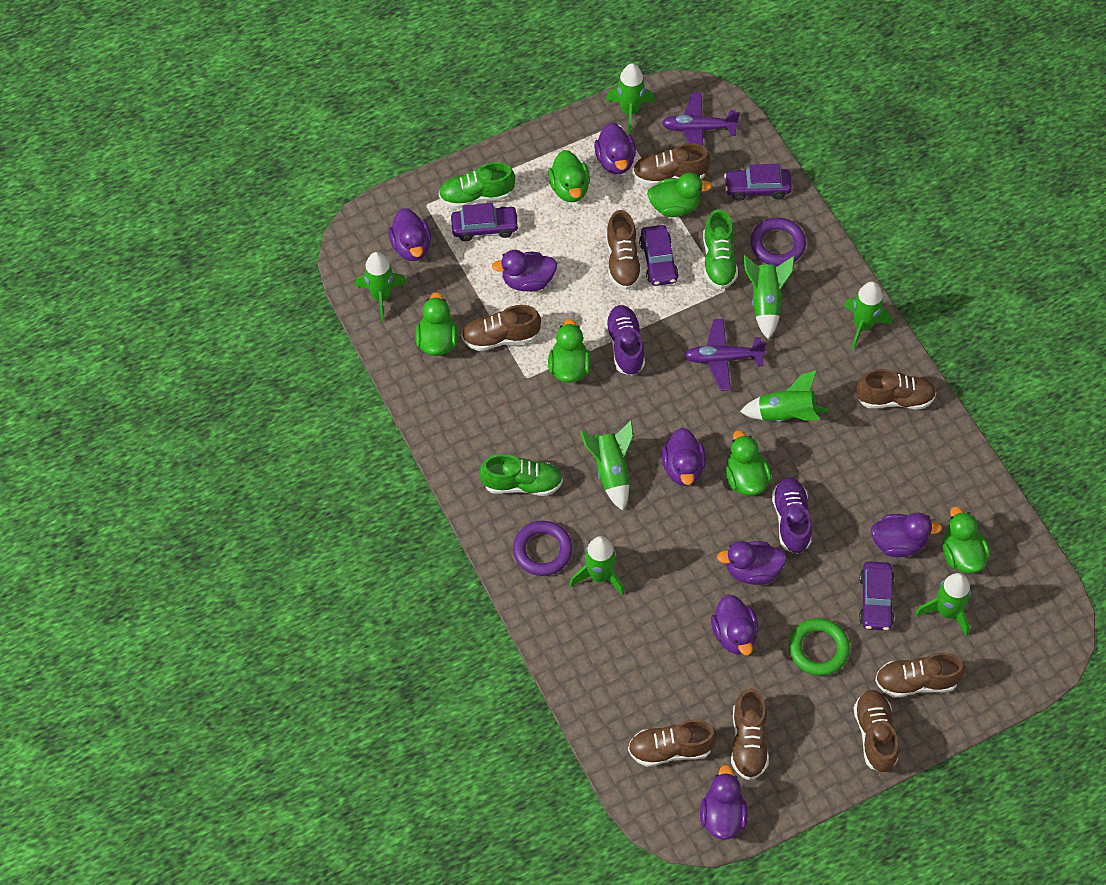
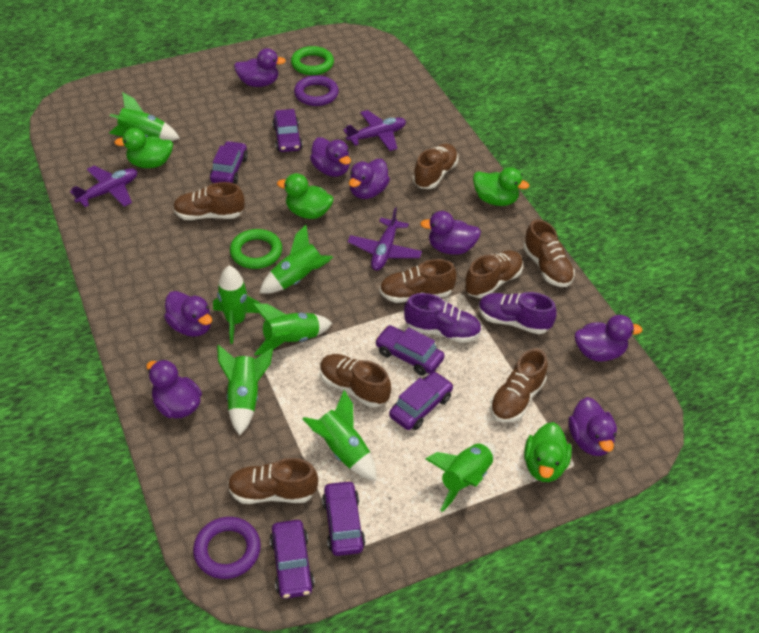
green duck: 6 -> 4
green ring: 1 -> 2
green rocket: 8 -> 7
green shoe: 3 -> 0
purple car: 4 -> 6
purple plane: 2 -> 3

